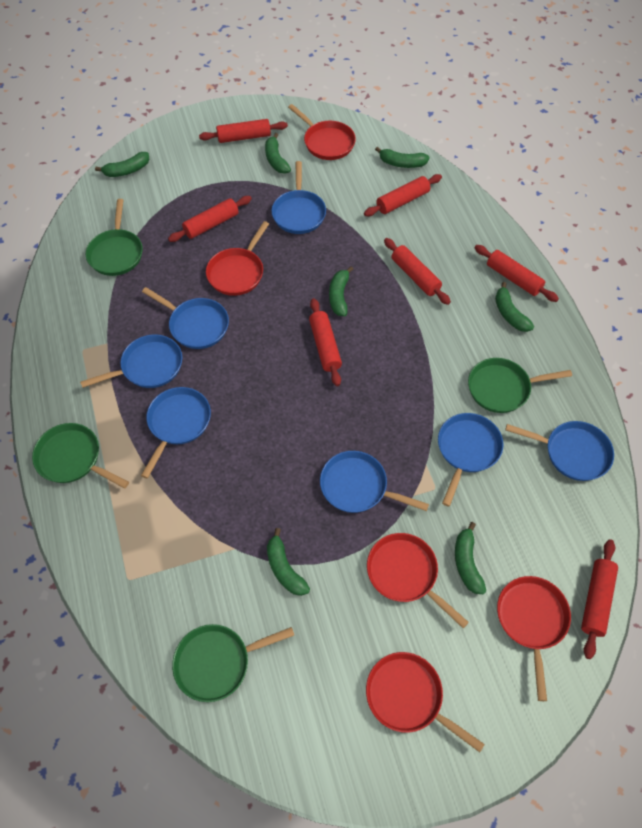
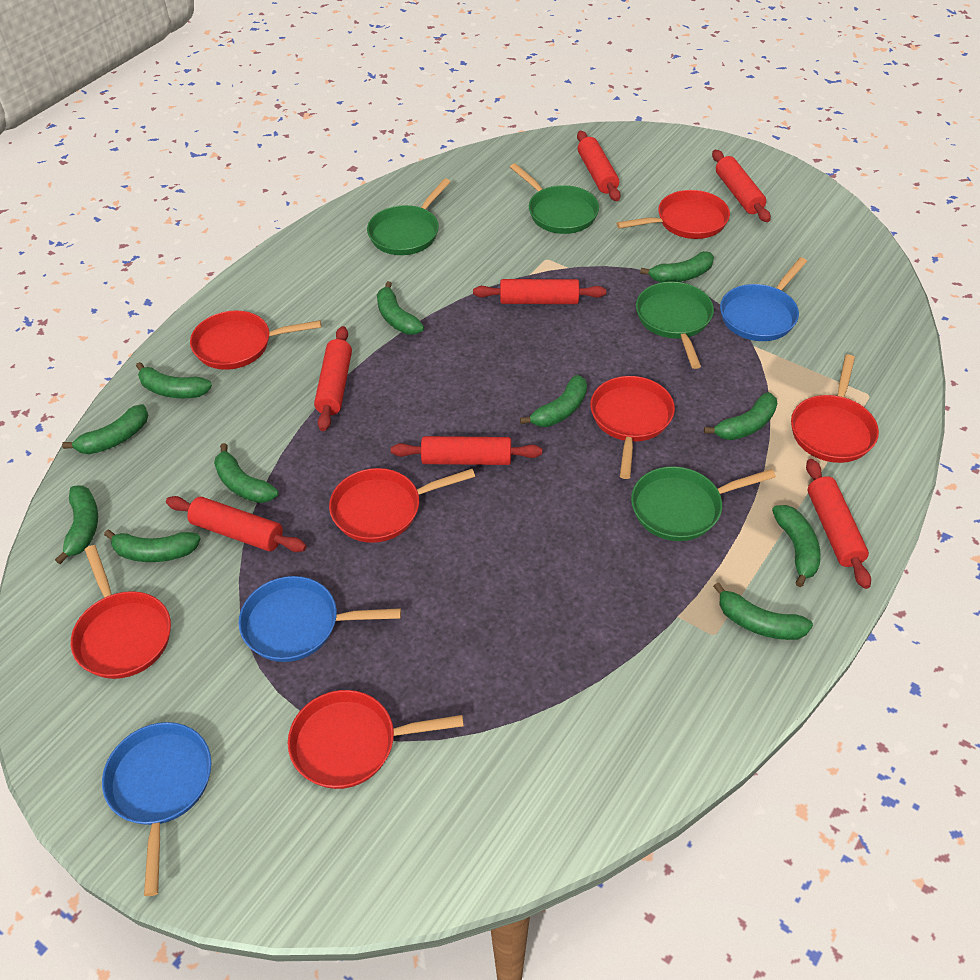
blue pan: 7 -> 3
green banana: 7 -> 11
red pan: 5 -> 7

